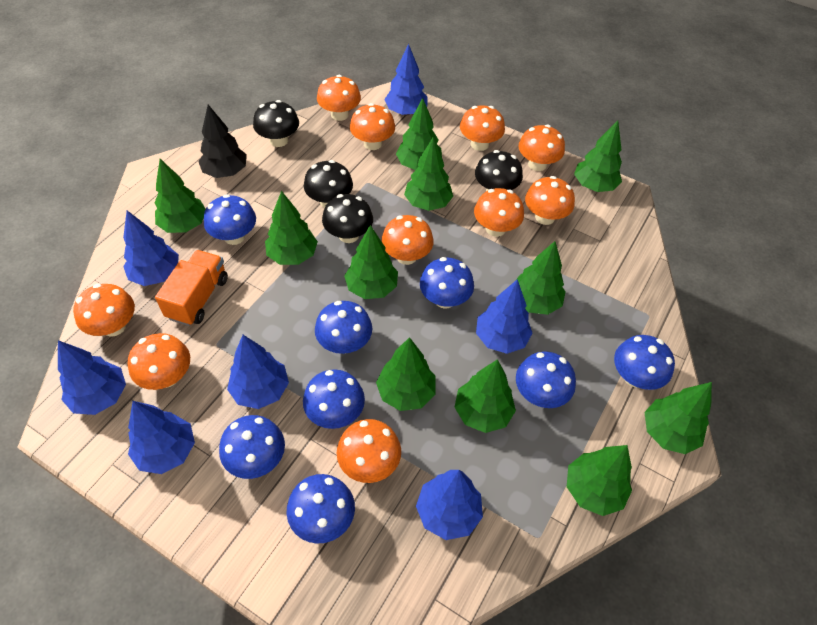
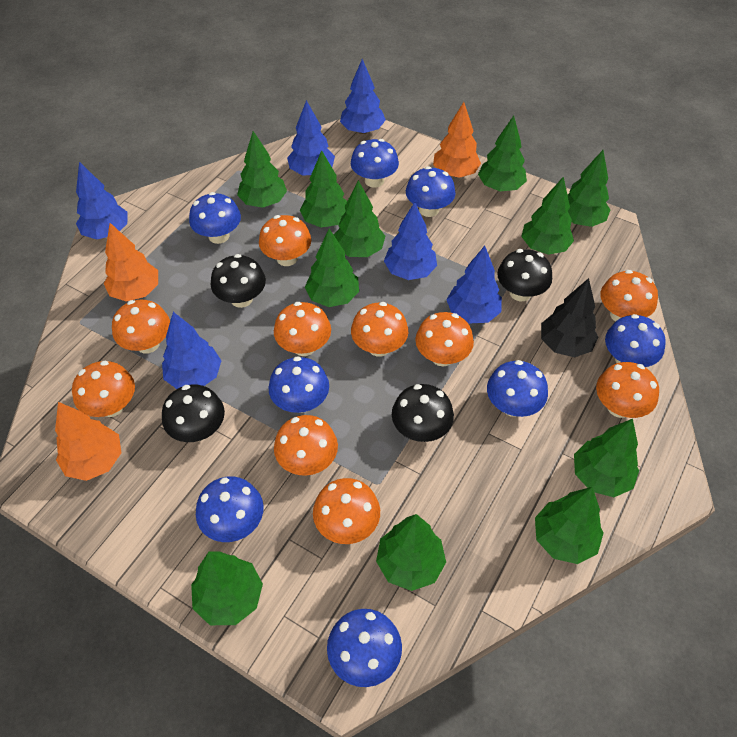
blue tree: 7 -> 6
orange tree: 0 -> 3
orange truck: 1 -> 0

